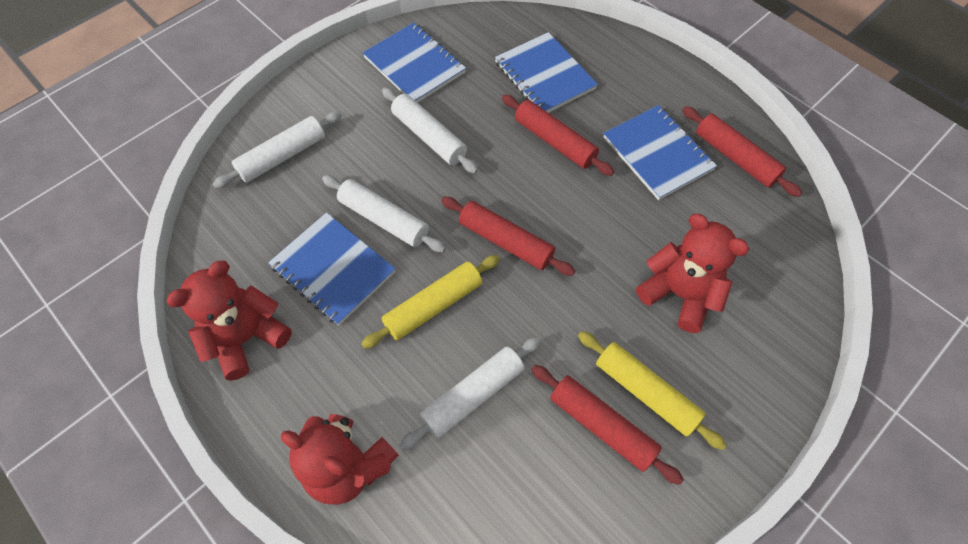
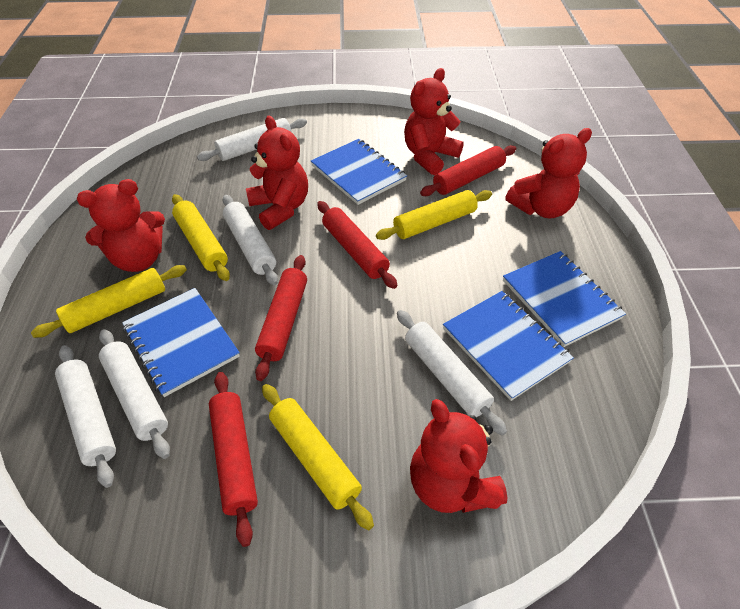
red teddy bear: 3 -> 5
white rolling pin: 4 -> 5
yellow rolling pin: 2 -> 4

